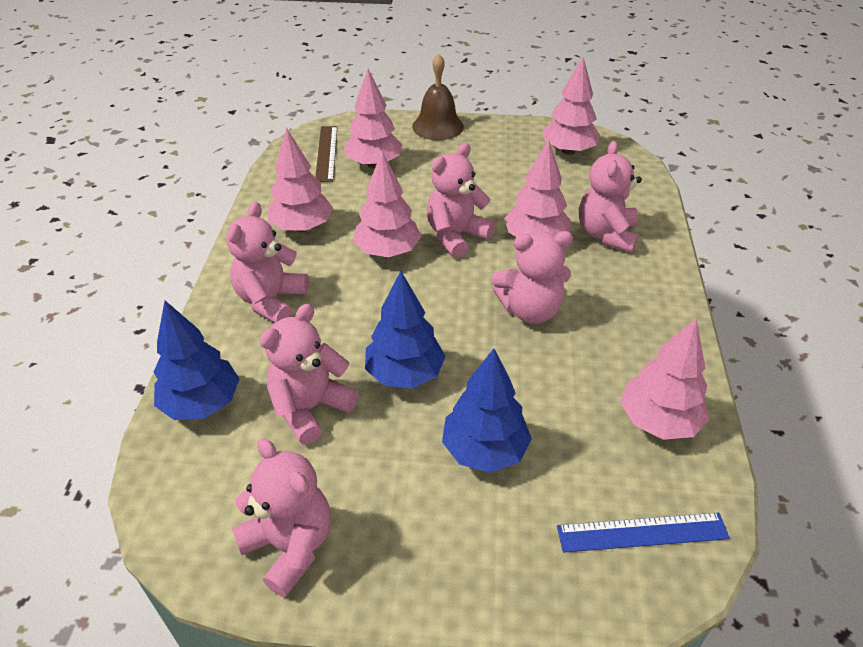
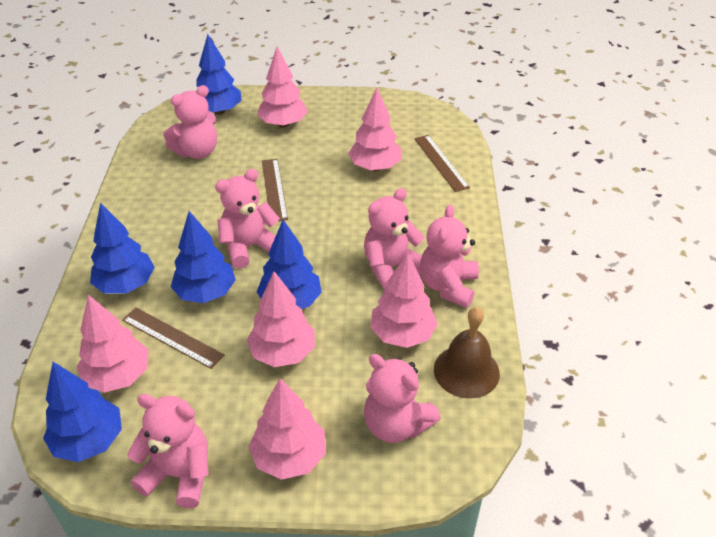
blue ruler: 1 -> 0
blue tree: 3 -> 5
brown ruler: 1 -> 3

